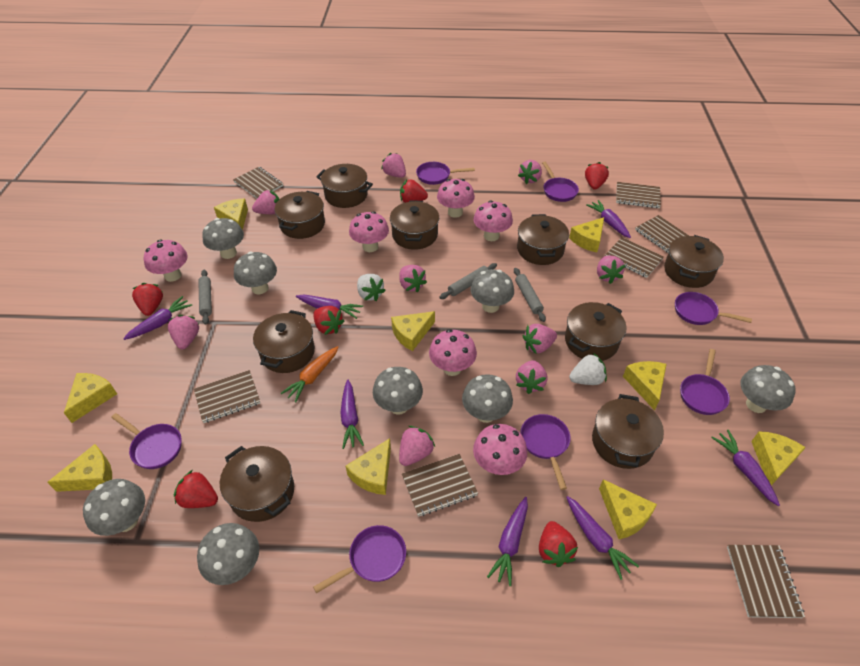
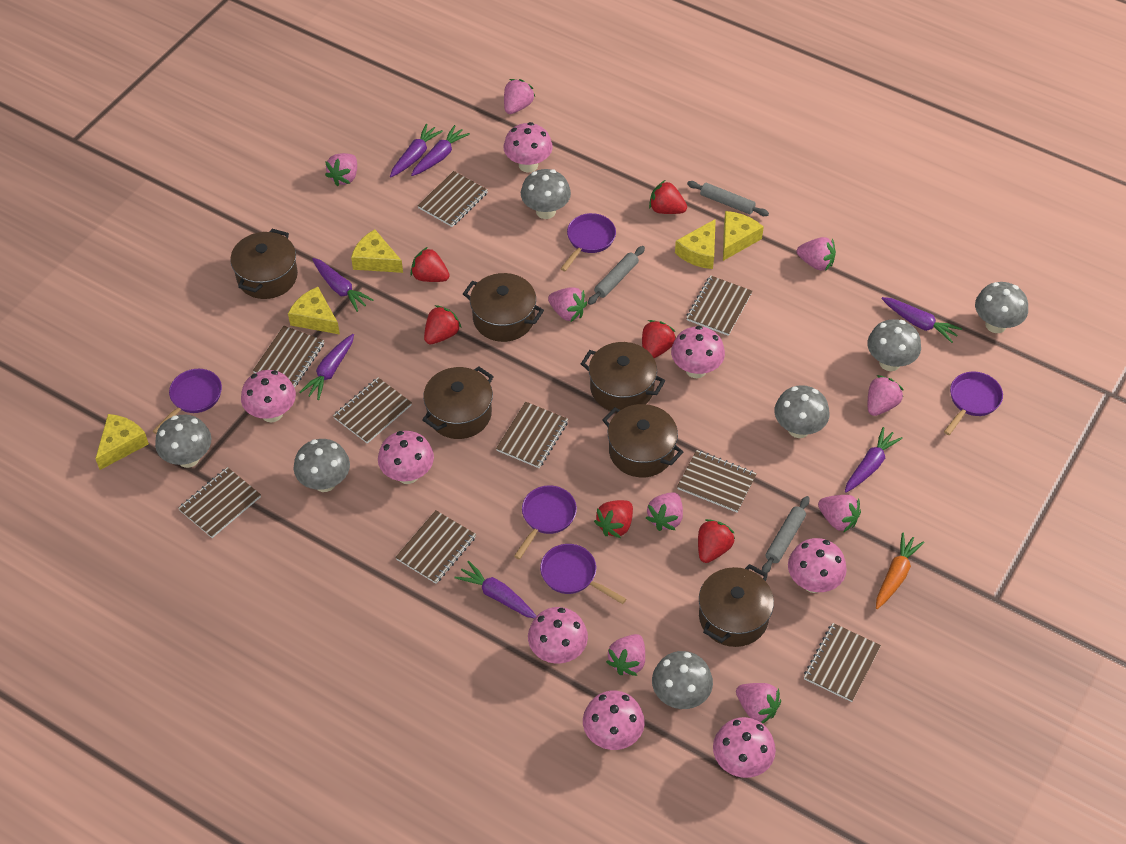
brown notebook: 7 -> 9
brown pot: 9 -> 6
grey mushroom: 8 -> 7
pink mushroom: 6 -> 8
purple pan: 7 -> 5
white strawberry: 2 -> 0
yellow cheese: 9 -> 5

